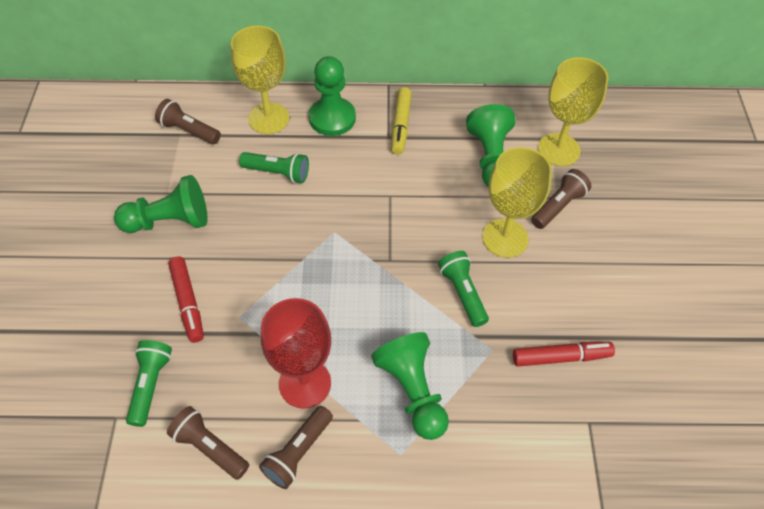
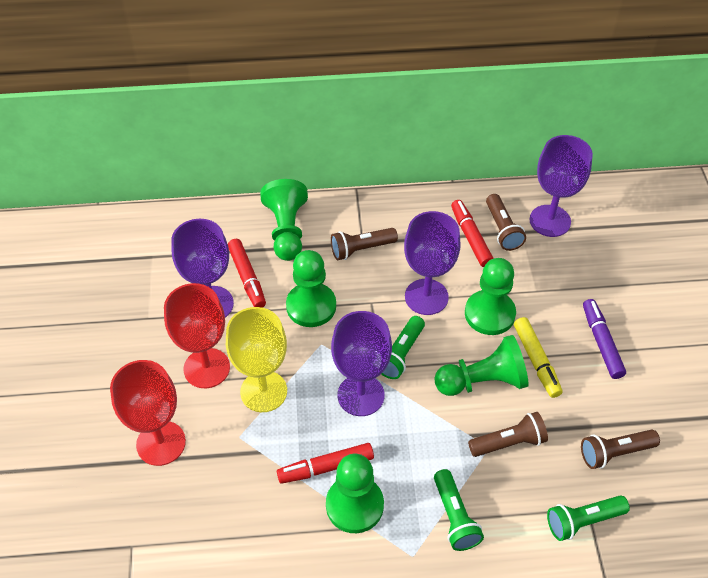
green pawn: 4 -> 5
purple goblet: 0 -> 4
purple marker: 0 -> 1
red goblet: 1 -> 2
red marker: 2 -> 3
yellow goblet: 3 -> 1

